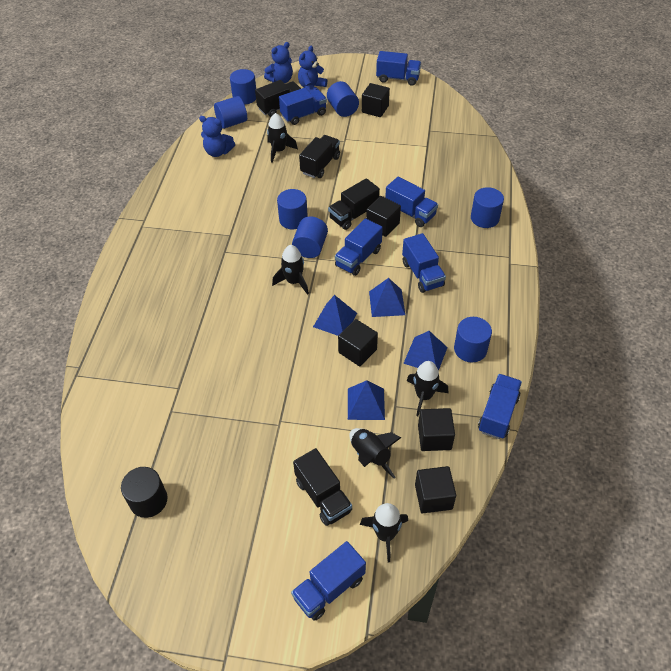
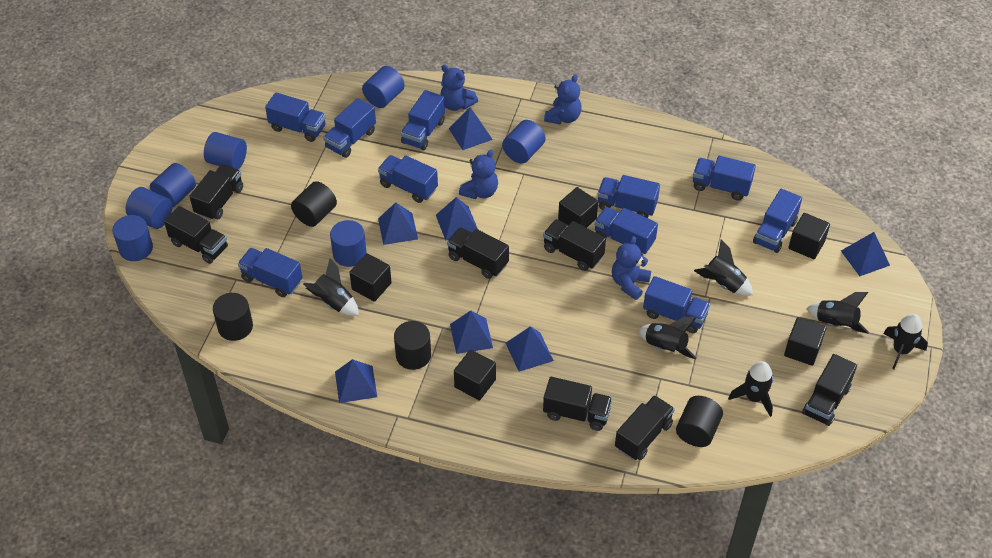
black cylinder: 1 -> 4
black rocket: 5 -> 6
black truck: 4 -> 7
blue pyramid: 4 -> 7
blue teddy bear: 3 -> 4
blue truck: 7 -> 10

